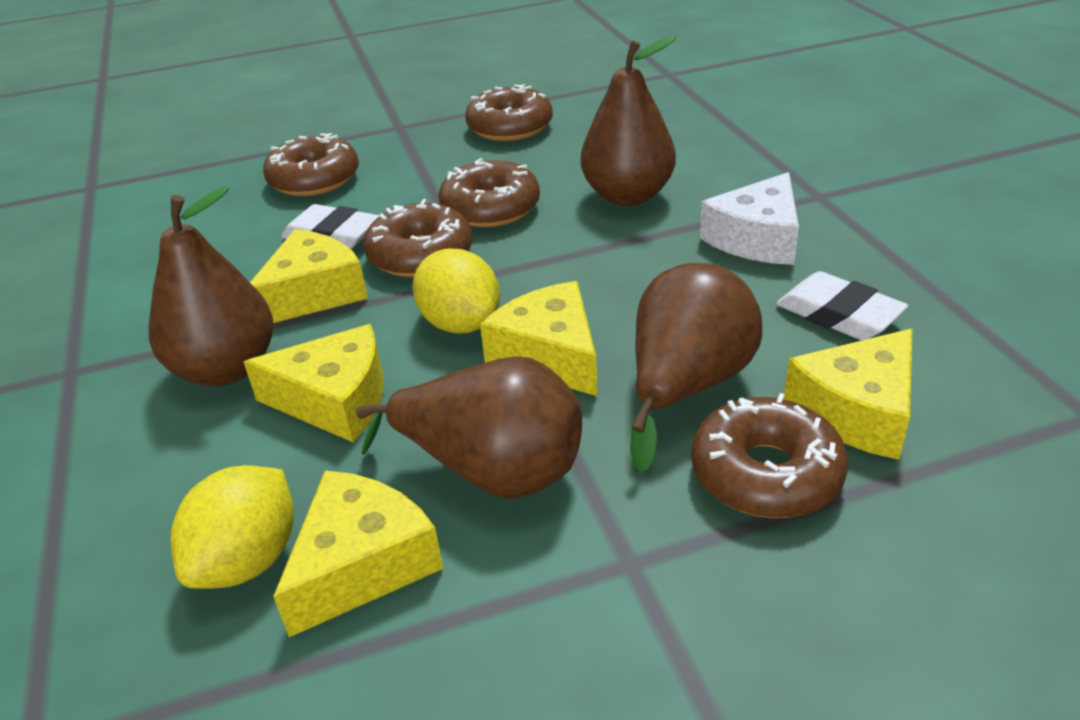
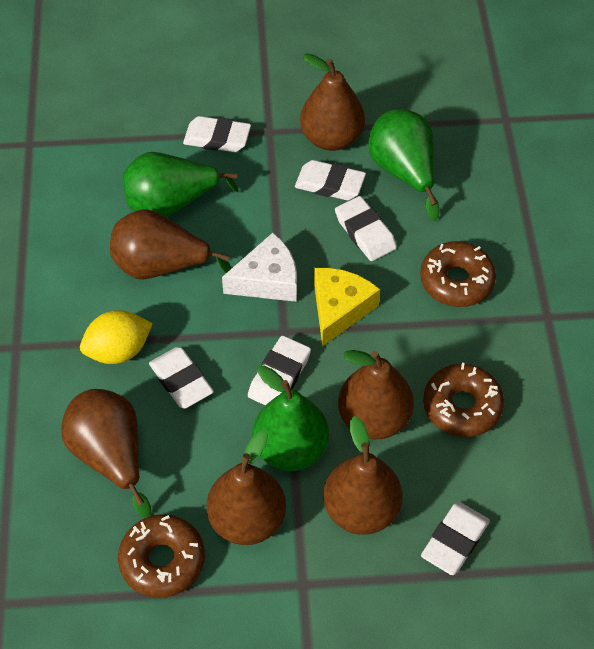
brown donut: 5 -> 3
brown pear: 4 -> 6
green pear: 0 -> 3
white eraser: 2 -> 6
yellow cheese: 5 -> 1
yellow lemon: 2 -> 1

